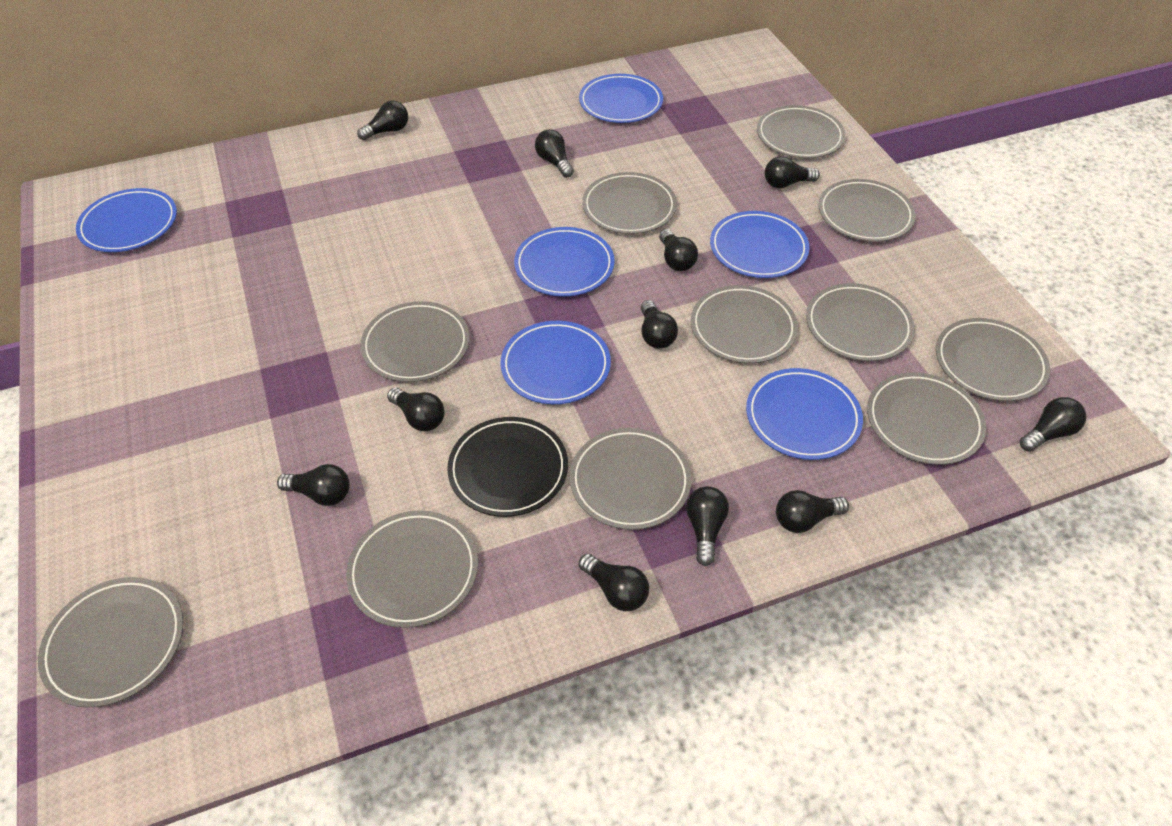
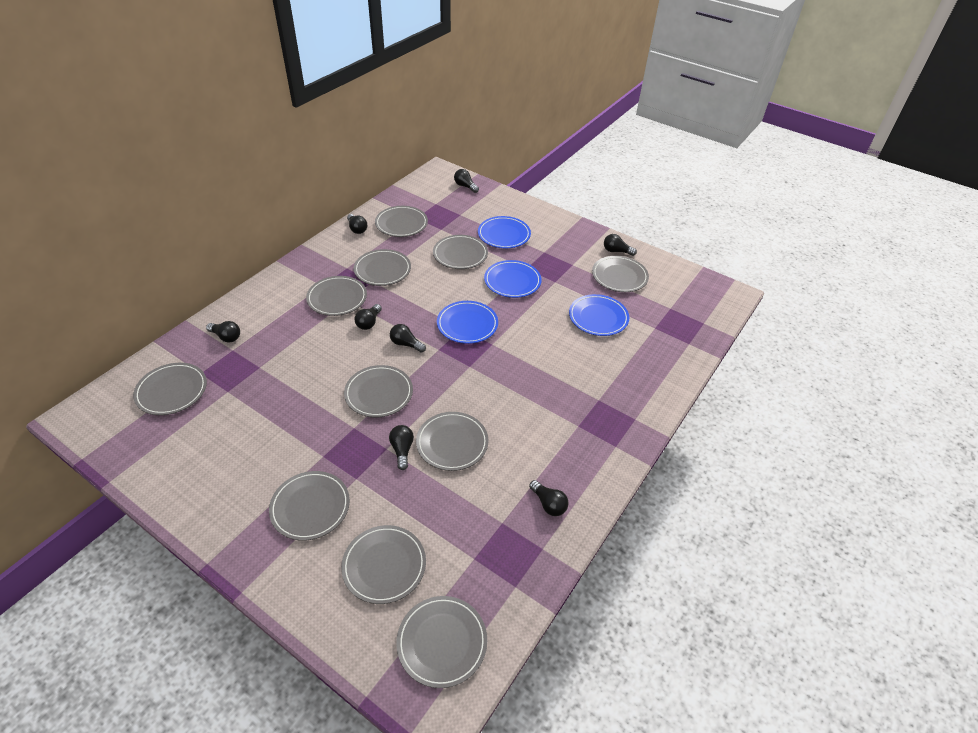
black light bulb: 11 -> 8
black plate: 1 -> 0
blue plate: 6 -> 4

